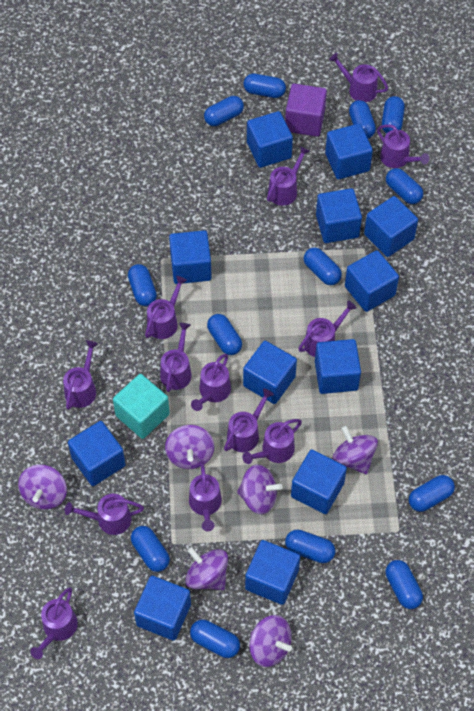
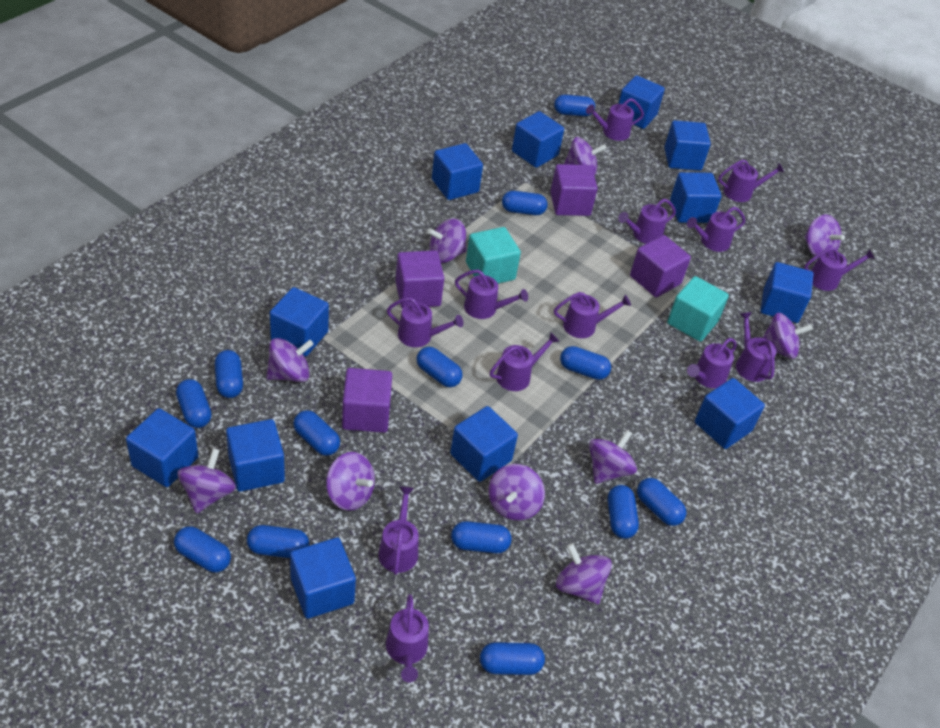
purple cube: 1 -> 4
purple spinning top: 6 -> 10
turquoise cube: 1 -> 2

